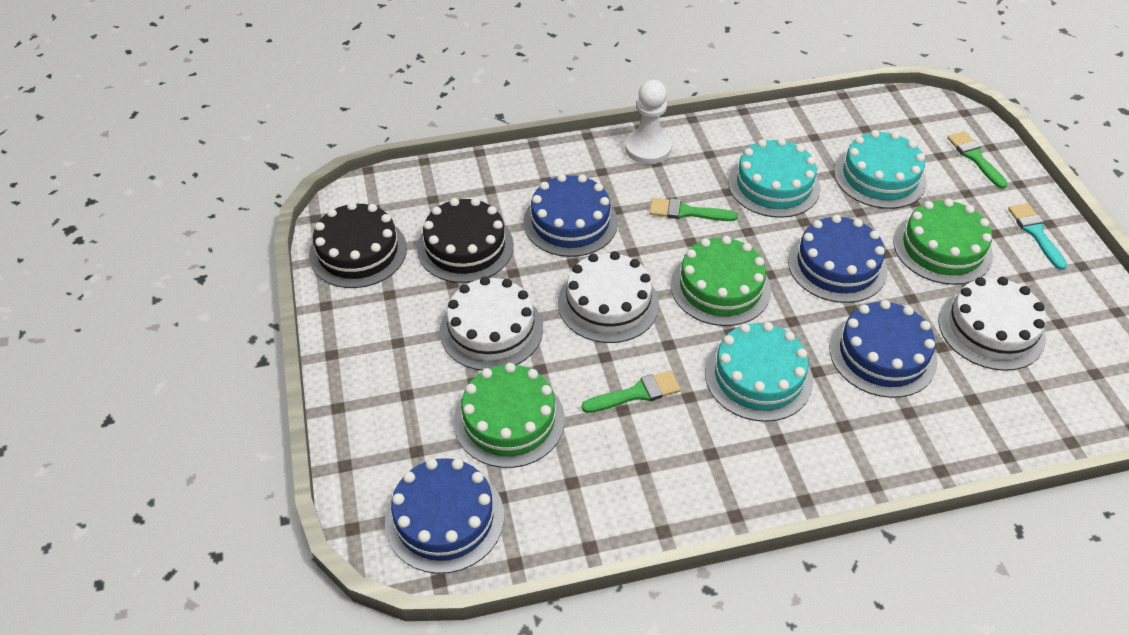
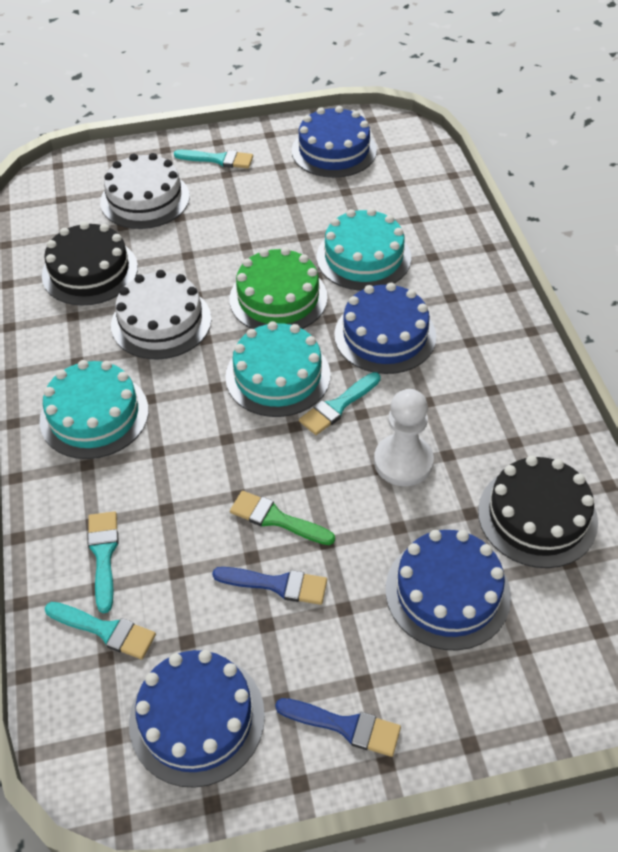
blue brush: 0 -> 2
green brush: 3 -> 1
green cake: 3 -> 1
turquoise brush: 1 -> 4
white cake: 3 -> 2

